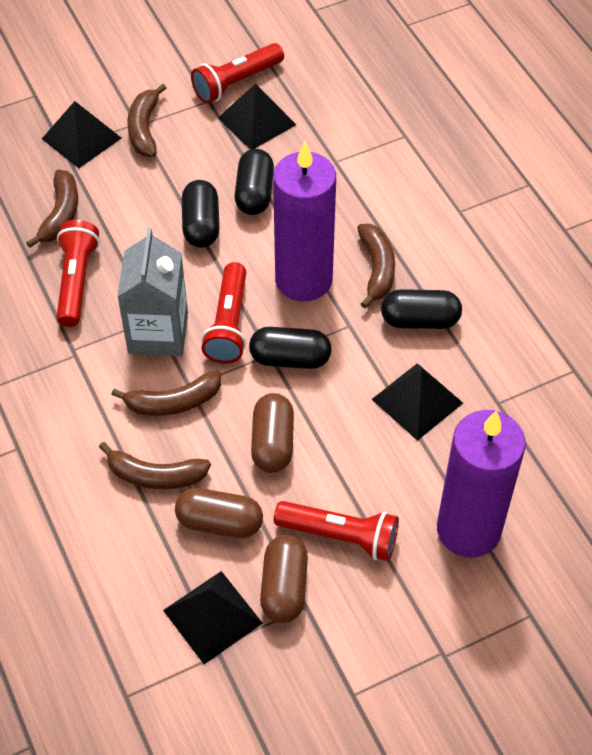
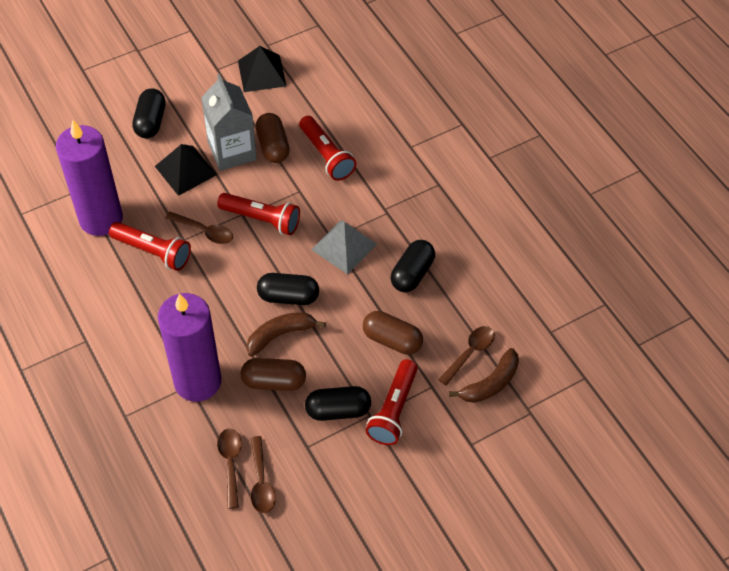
black pyramid: 4 -> 2
brown banana: 5 -> 2
brown spoon: 0 -> 4
grey pyramid: 0 -> 1

